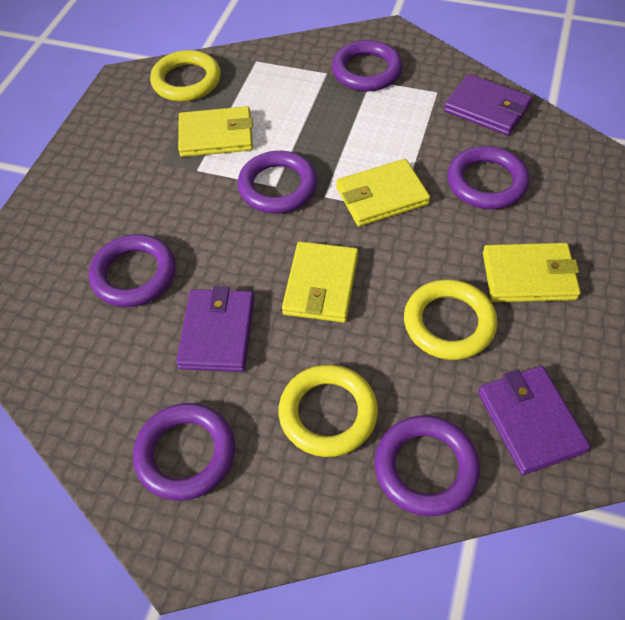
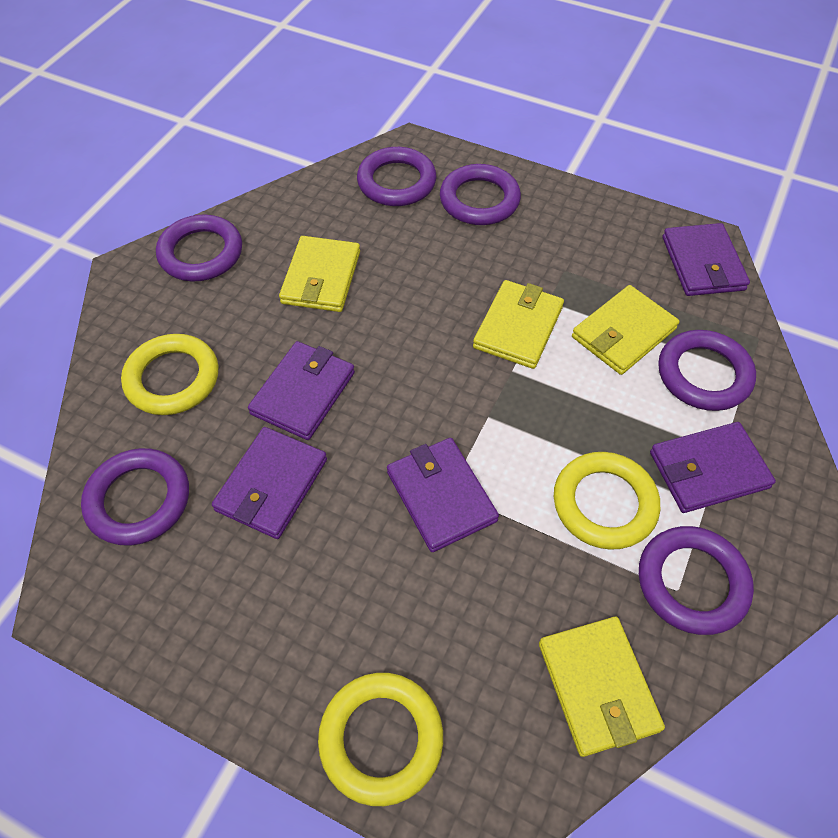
purple wallet: 3 -> 5

